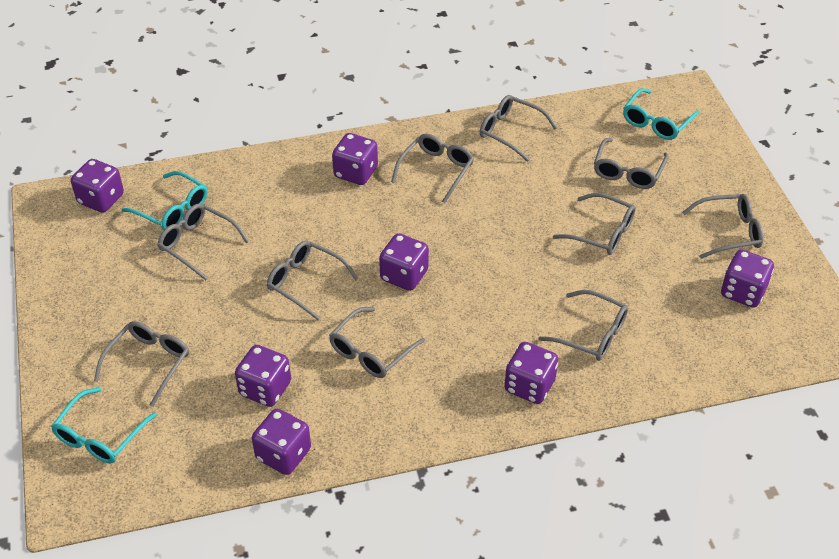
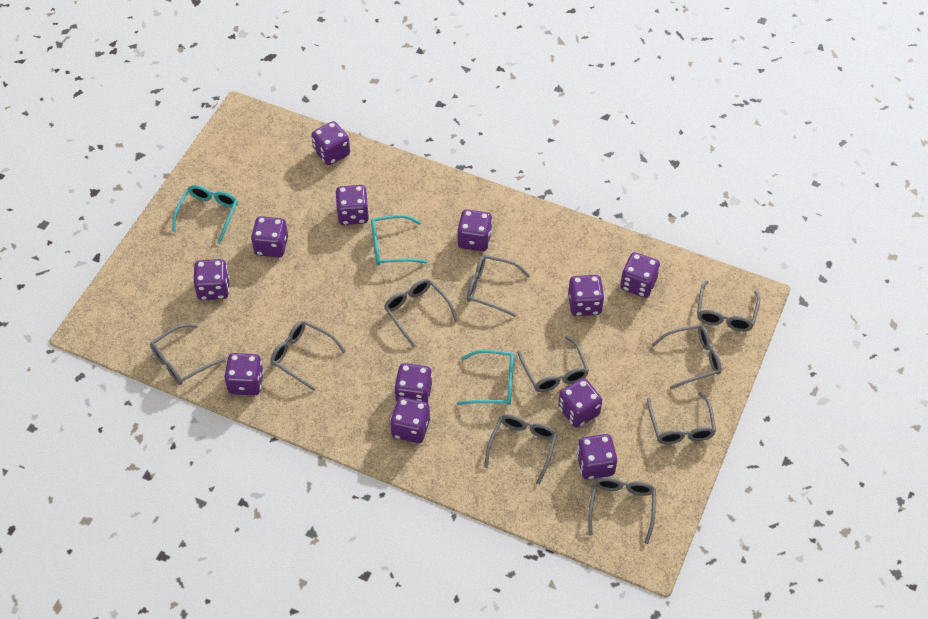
purple dice: 7 -> 12

